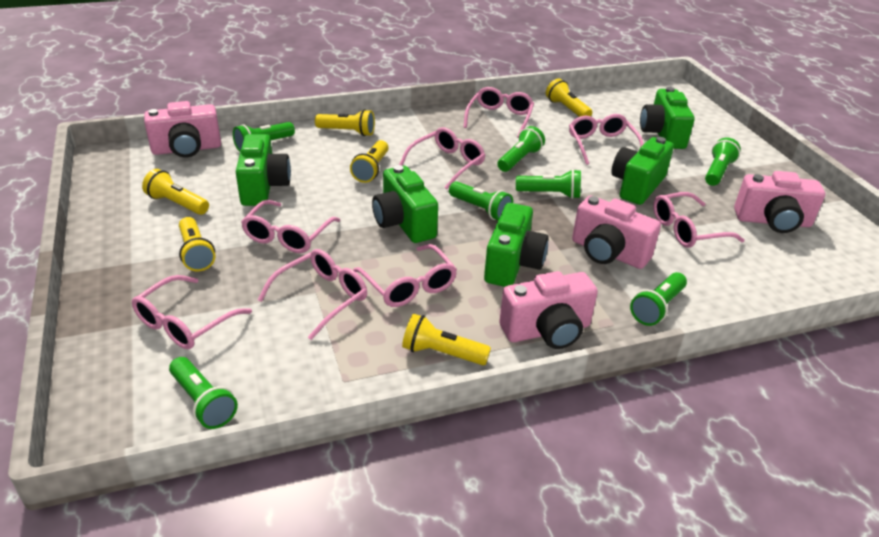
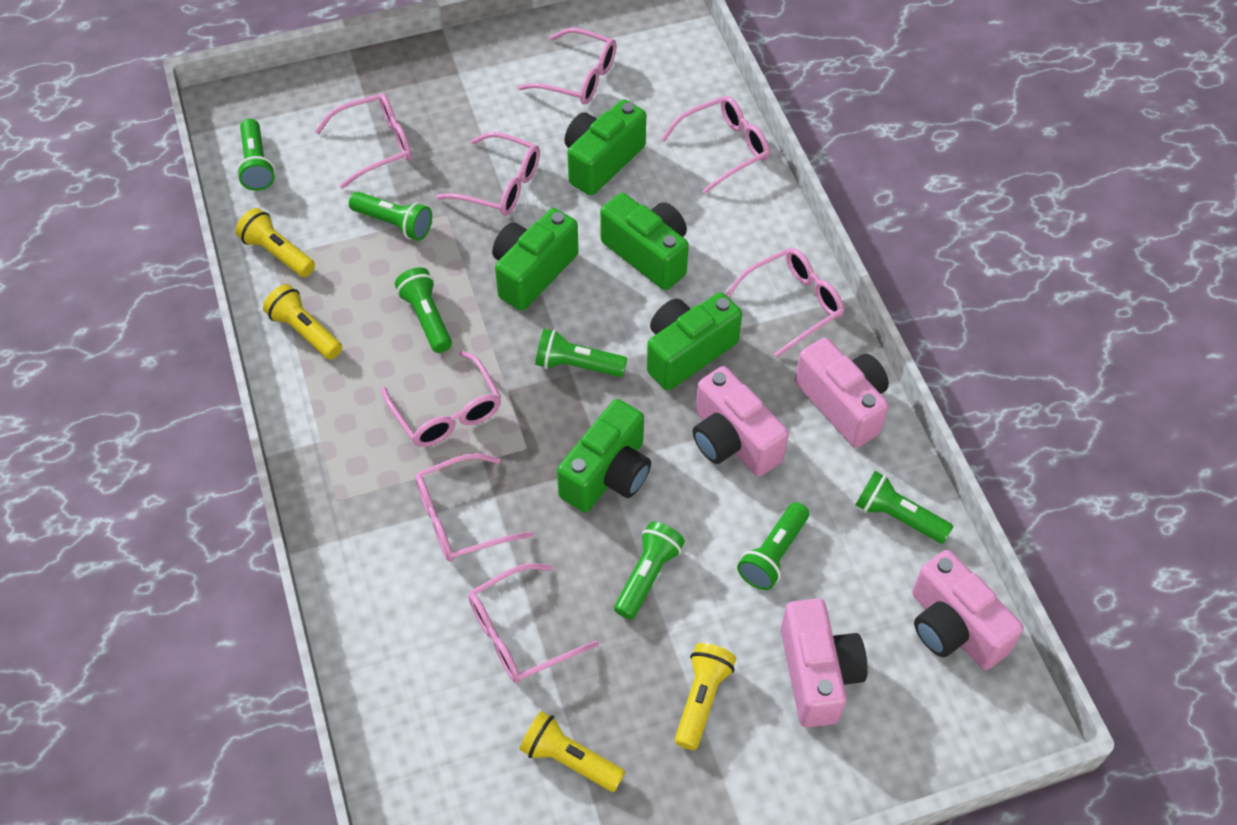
yellow flashlight: 6 -> 4

